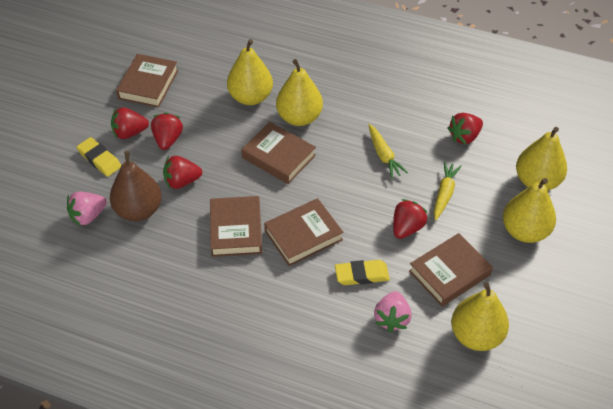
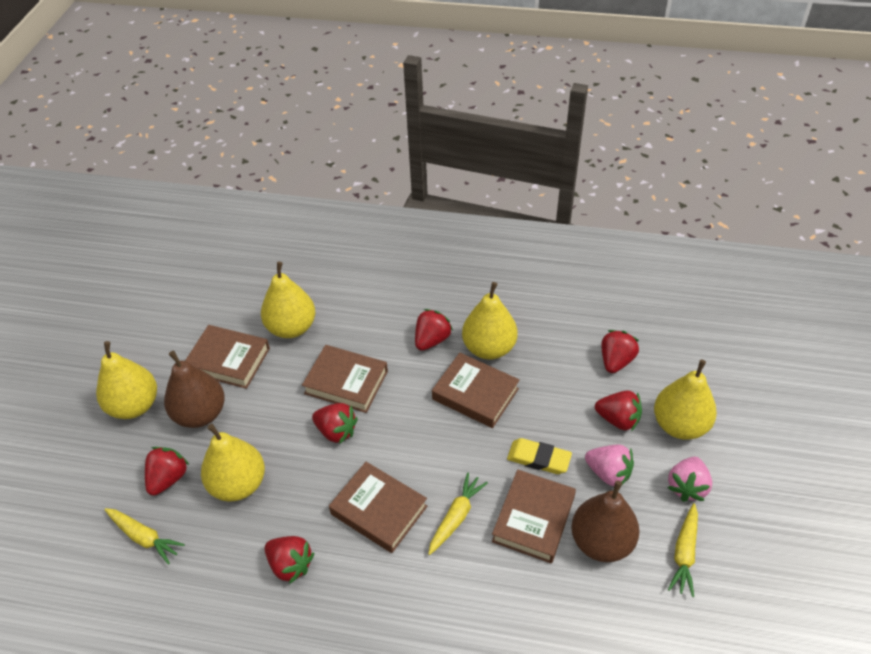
brown pear: 1 -> 2
red strawberry: 5 -> 6
yellow carrot: 2 -> 3
yellow eraser: 2 -> 1

